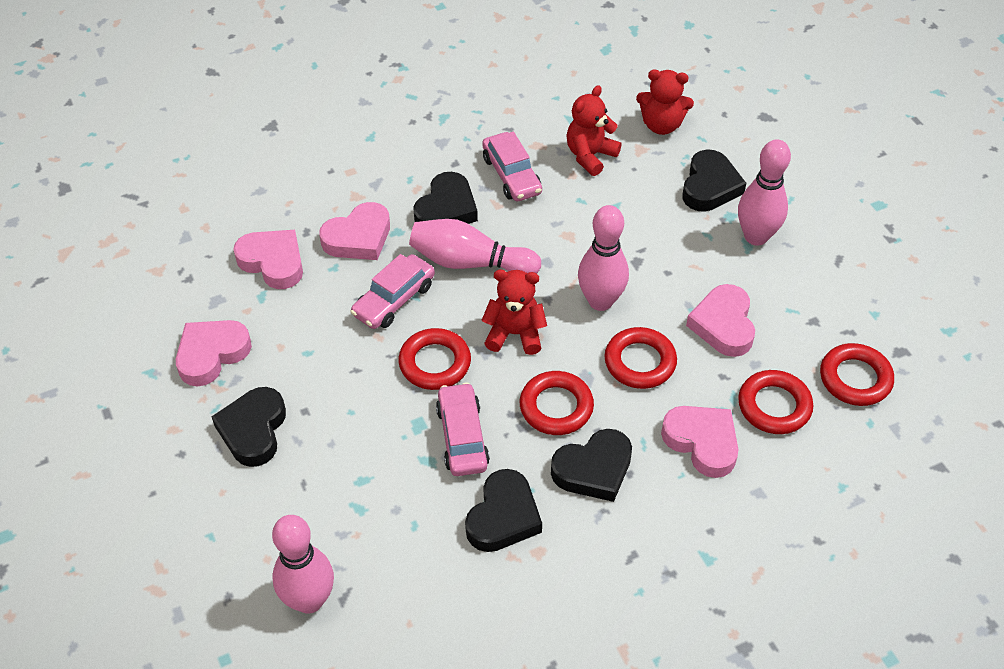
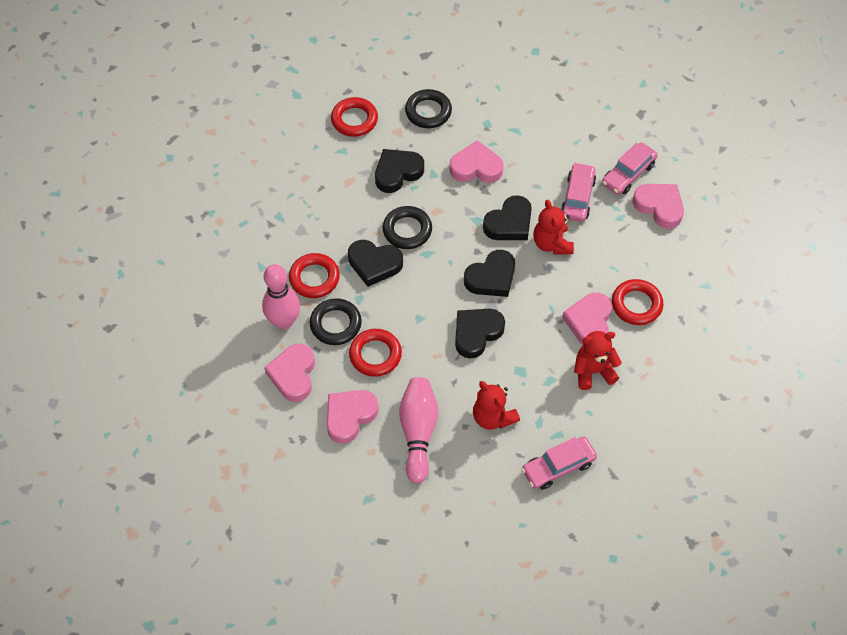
black ring: 0 -> 3
pink bowling pin: 4 -> 2
red ring: 5 -> 4

